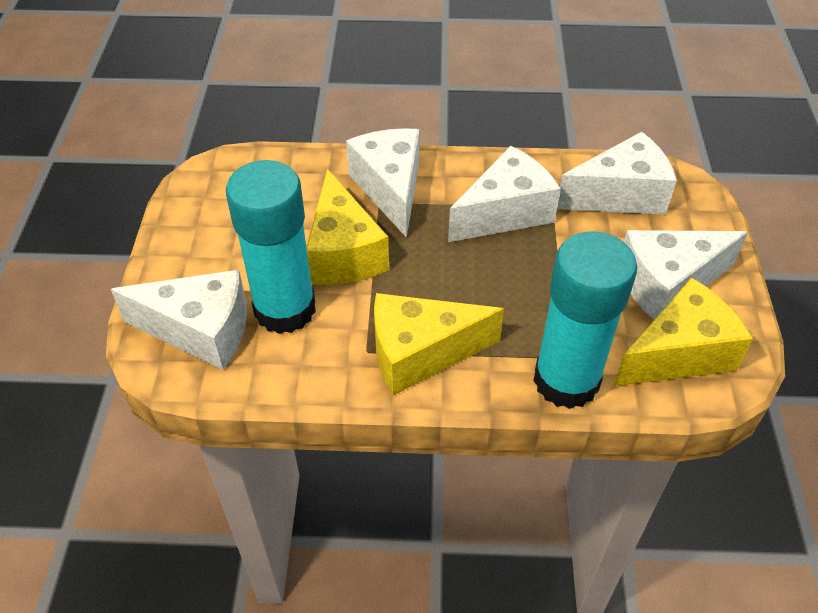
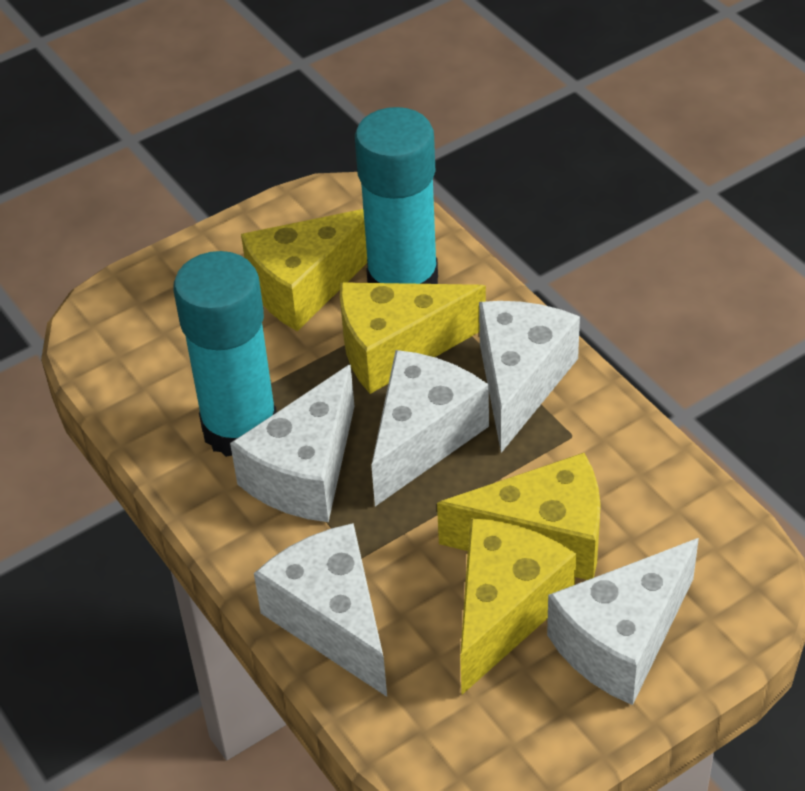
yellow cheese: 3 -> 4

